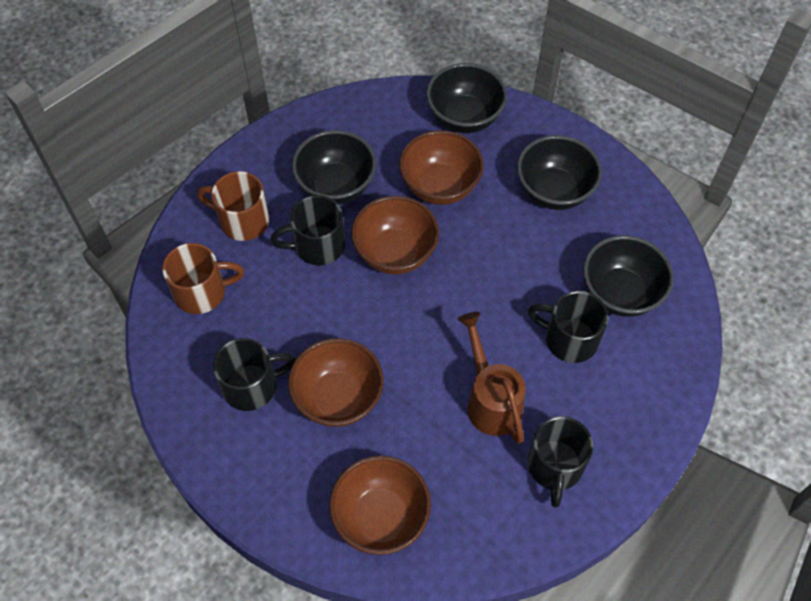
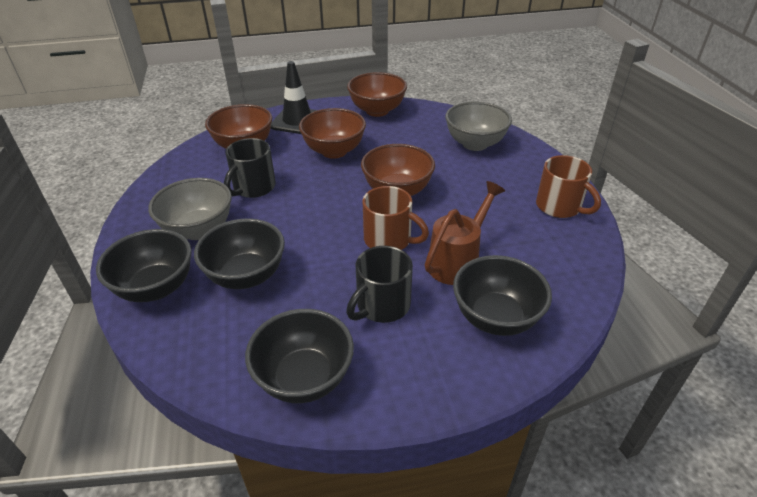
black mug: 4 -> 2
black traffic cone: 0 -> 1
grey bowl: 0 -> 2

